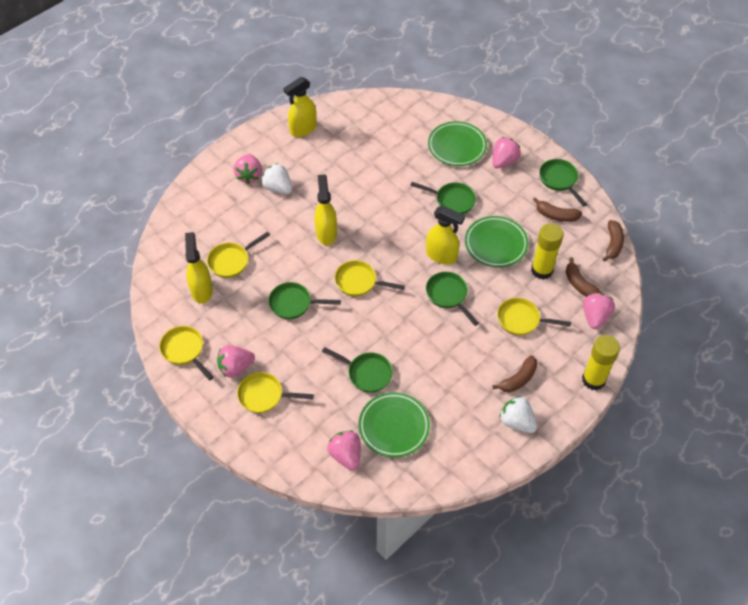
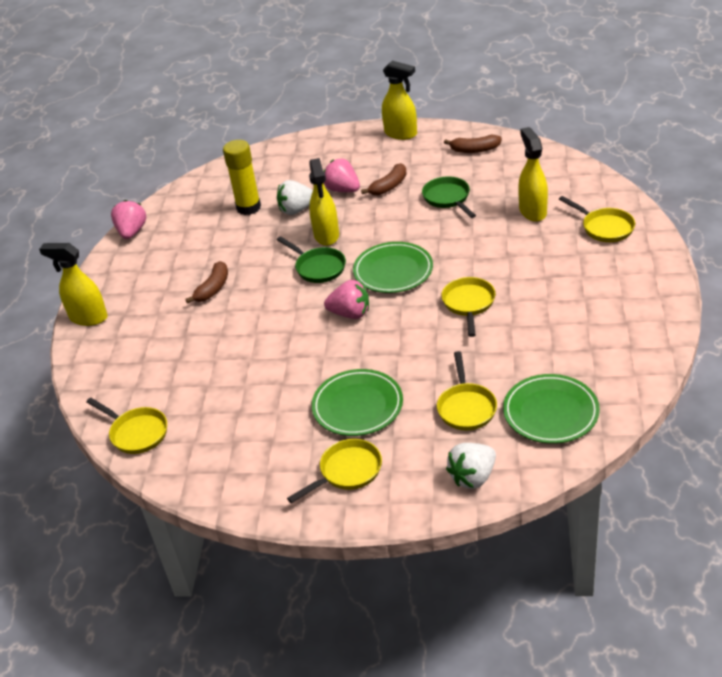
brown banana: 4 -> 3
green pan: 5 -> 2
pink strawberry: 5 -> 3
yellow glue stick: 2 -> 1

